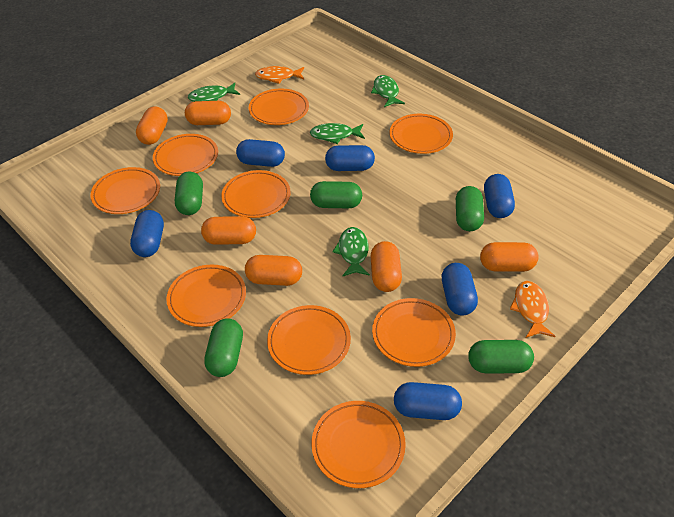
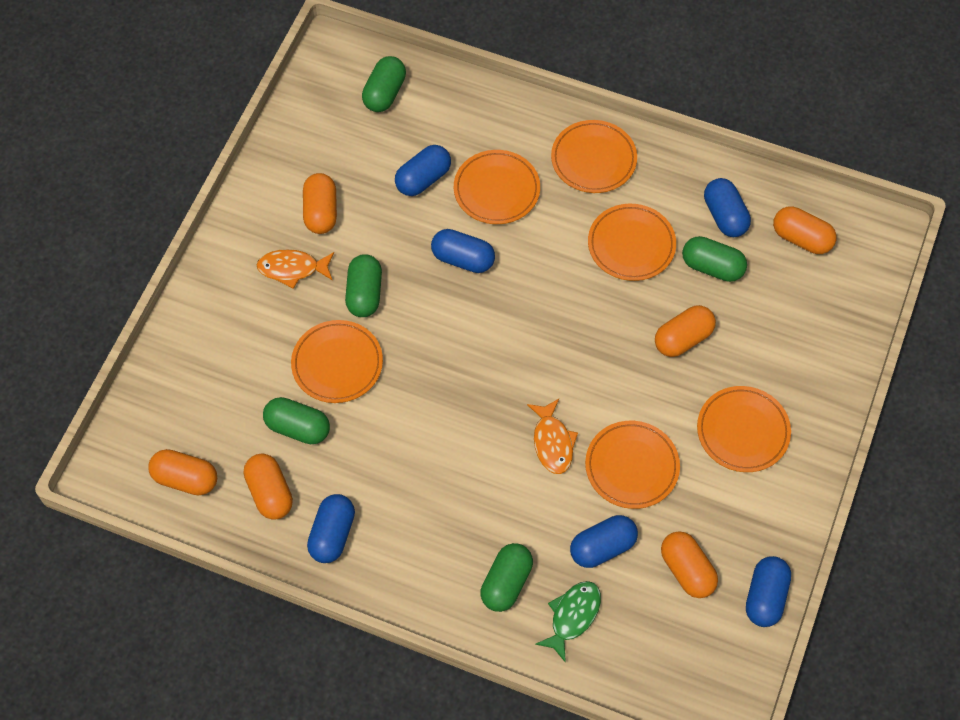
green fish: 4 -> 1
orange plate: 9 -> 6

